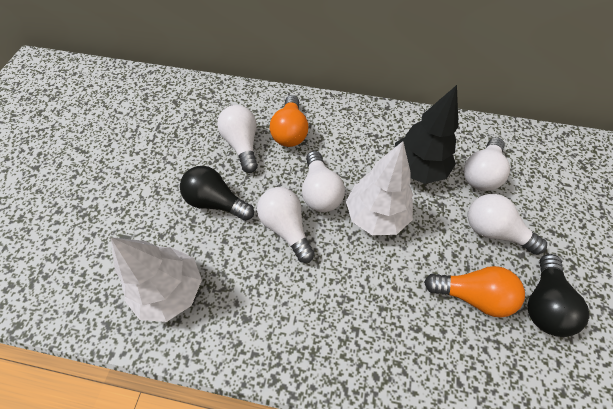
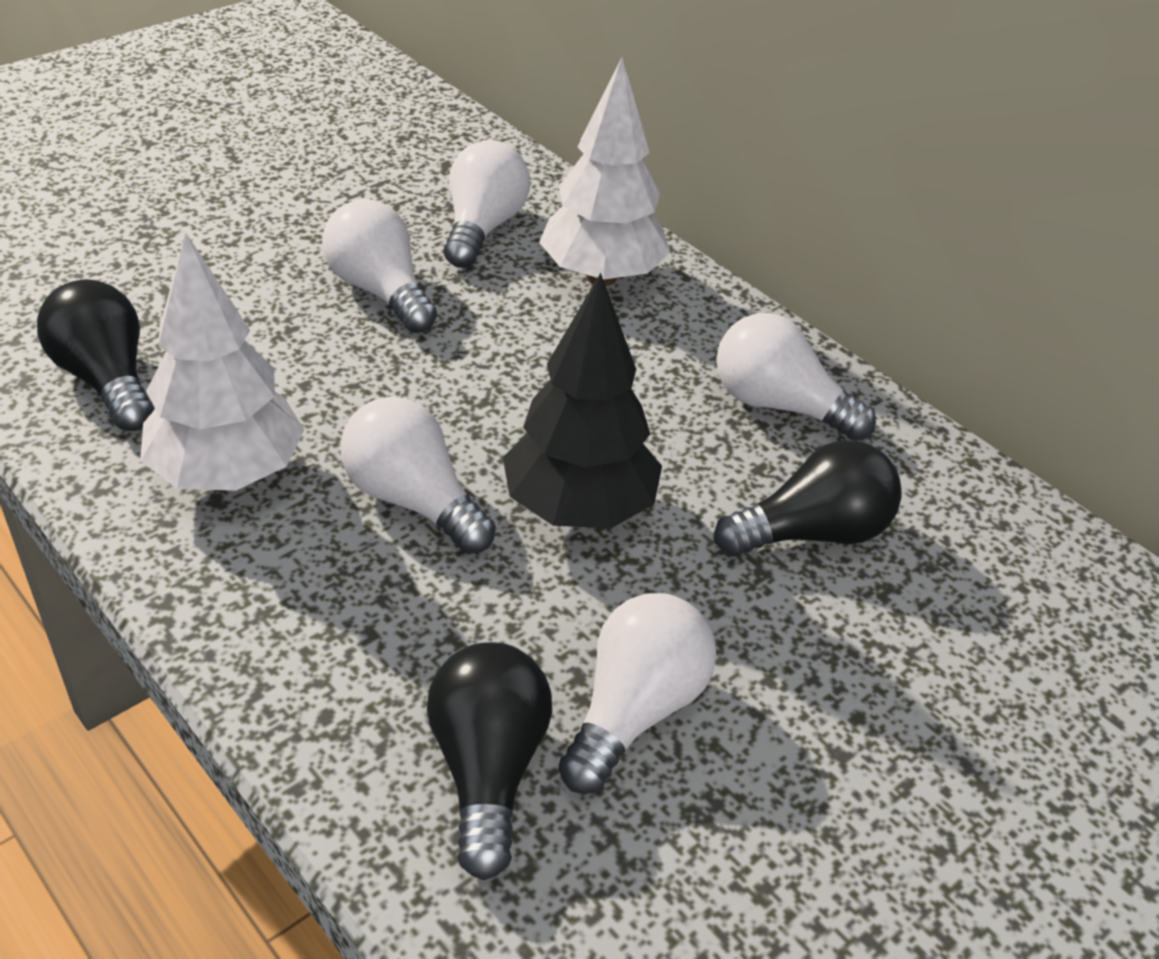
black light bulb: 2 -> 3
orange light bulb: 2 -> 0

